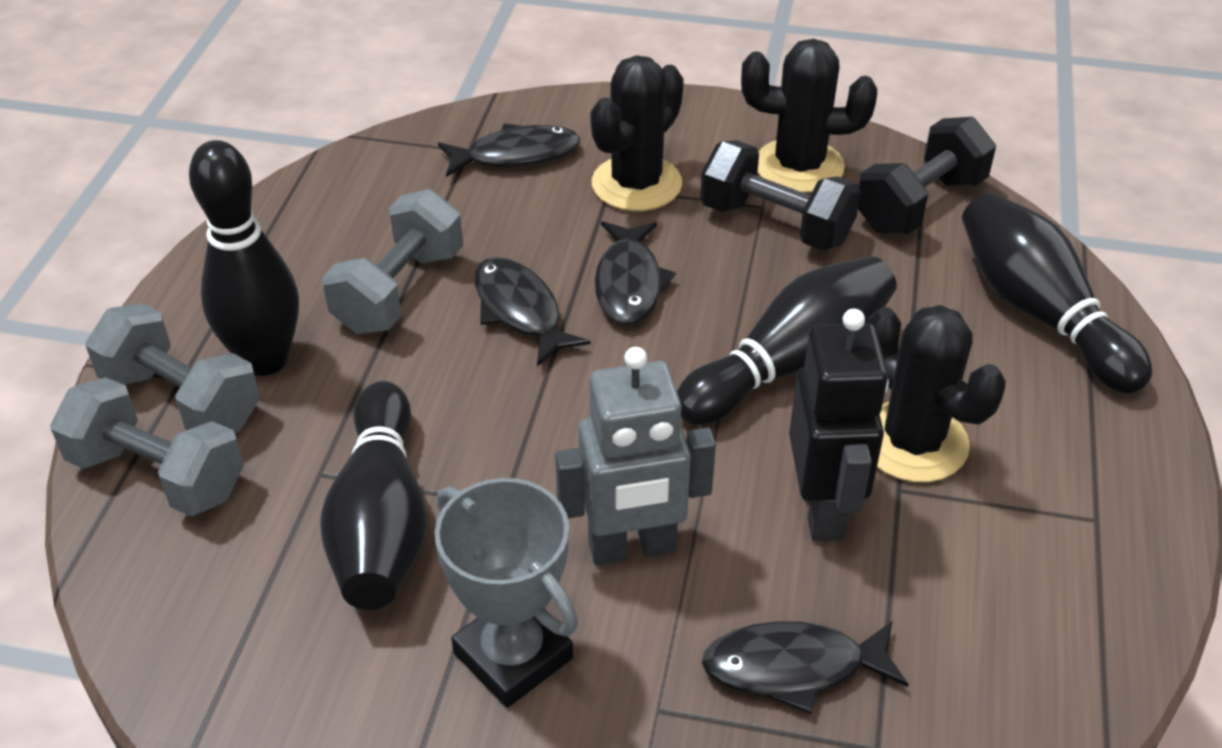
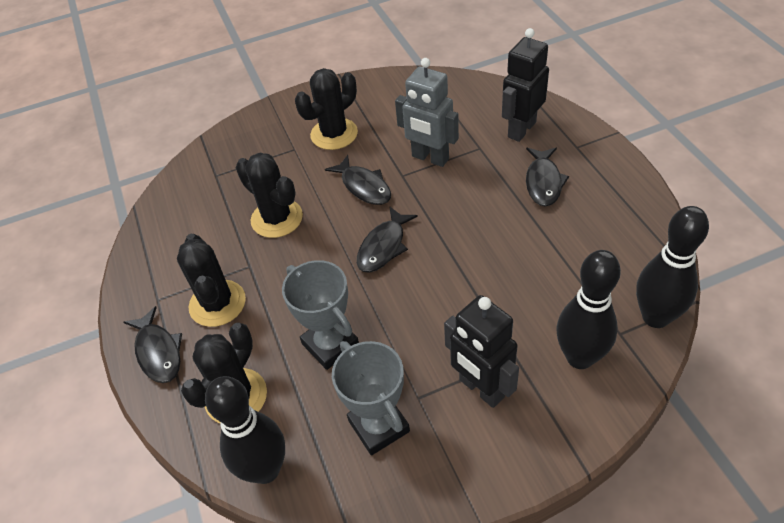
black bowling pin: 4 -> 3
black cactus: 3 -> 4
black dumbbell: 2 -> 0
black robot: 1 -> 2
grey dumbbell: 3 -> 0
grey trophy: 1 -> 2

